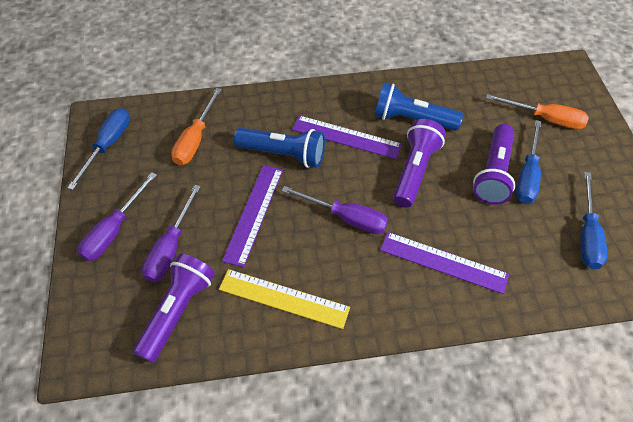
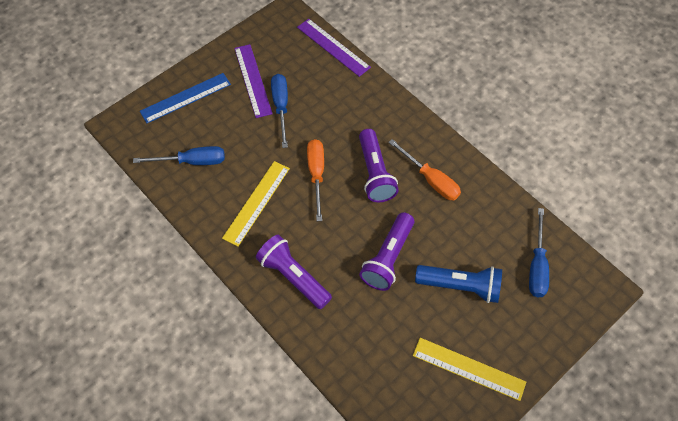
blue flashlight: 2 -> 1
blue ruler: 0 -> 1
purple ruler: 3 -> 2
purple screwdriver: 3 -> 0
yellow ruler: 1 -> 2

